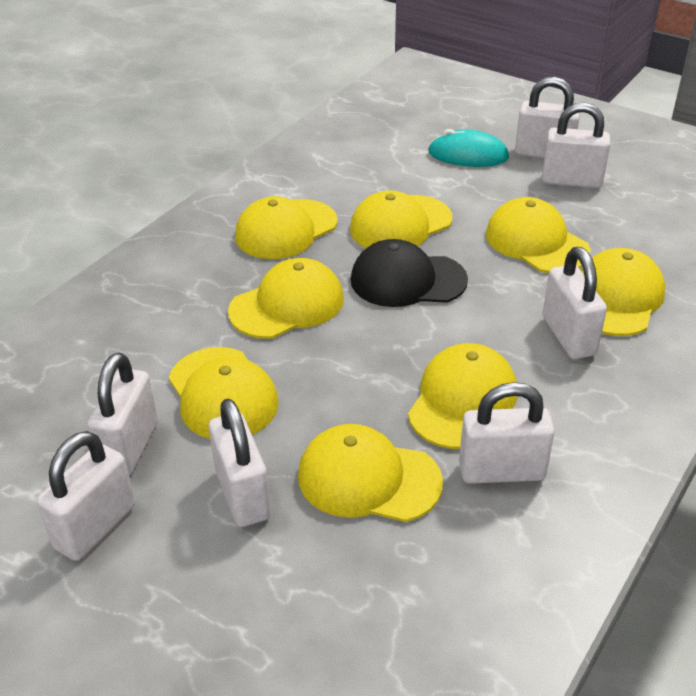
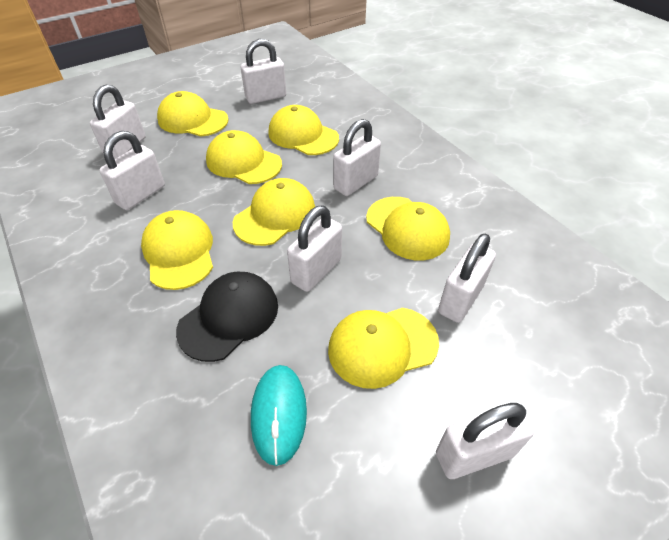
yellow cap: 8 -> 7

